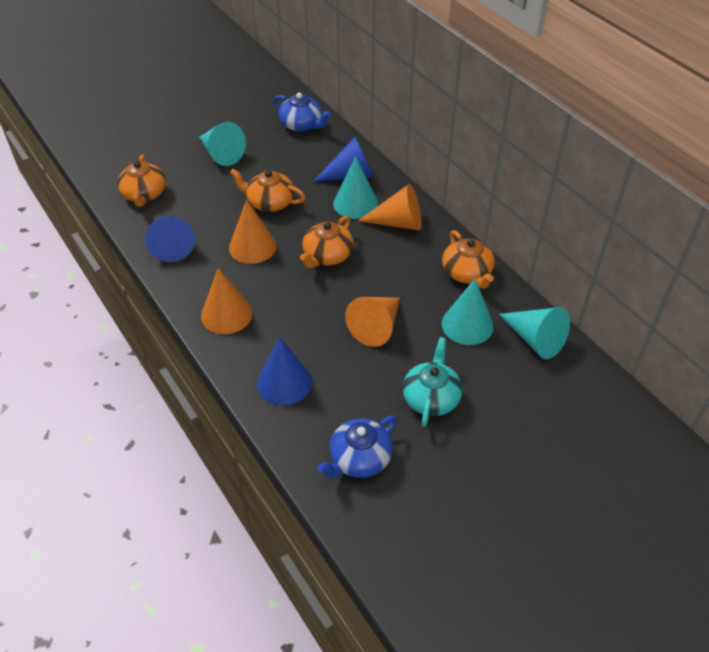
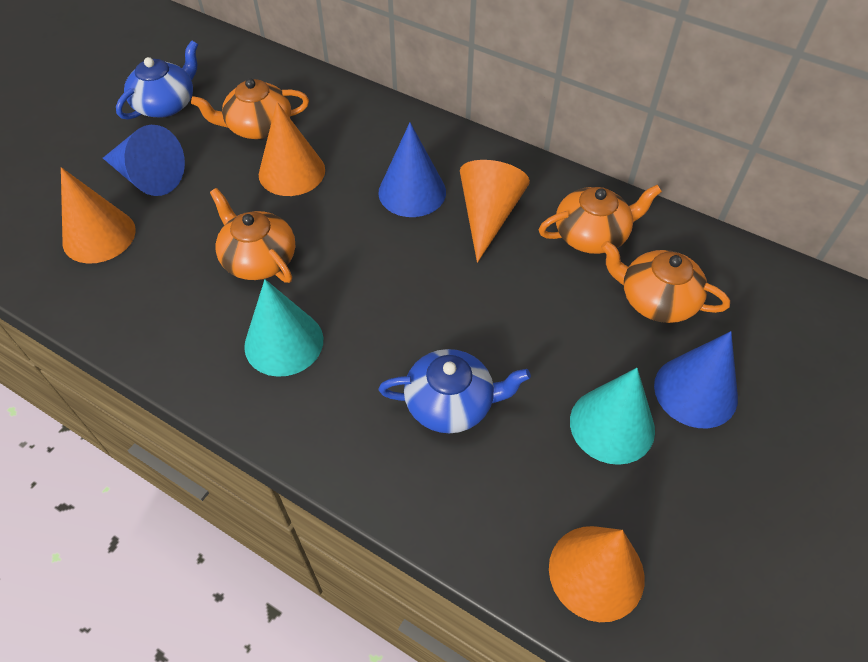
turquoise cone: 4 -> 2
turquoise teapot: 1 -> 0

